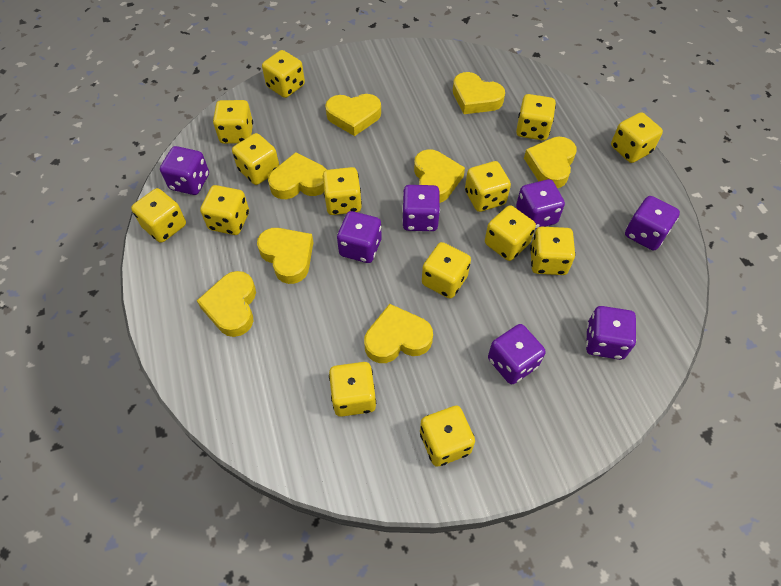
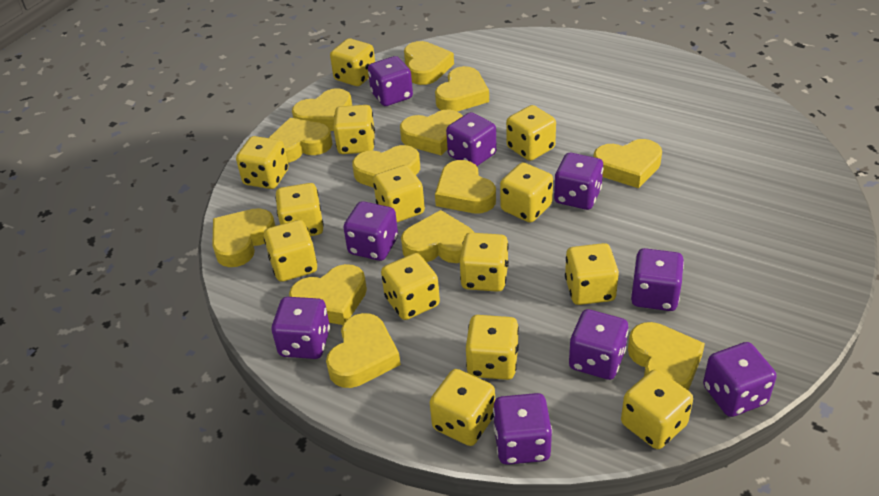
purple dice: 7 -> 9
yellow heart: 8 -> 13

